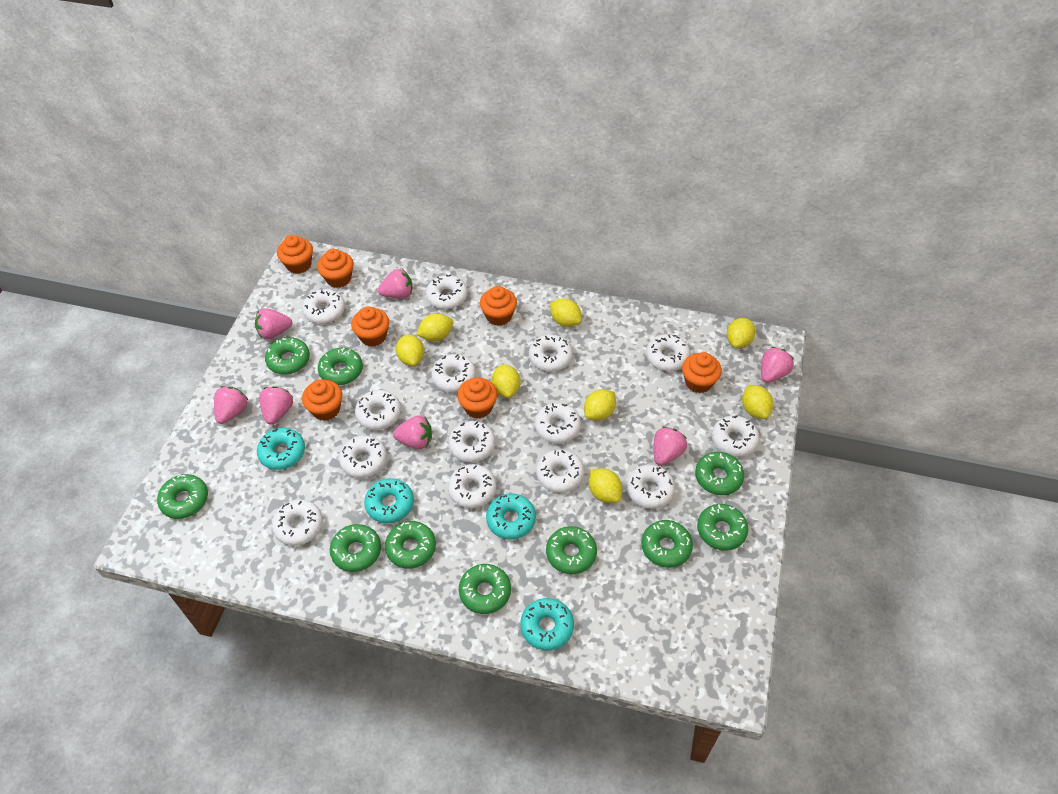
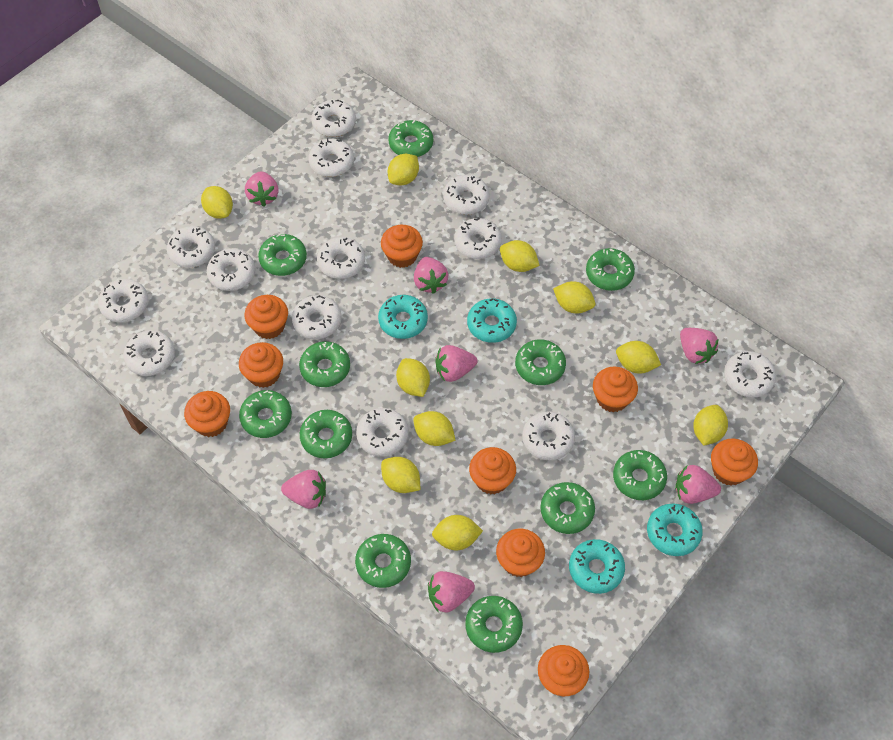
green donut: 10 -> 11
orange cupcake: 7 -> 9
white donut: 14 -> 13
yellow lemon: 8 -> 10

